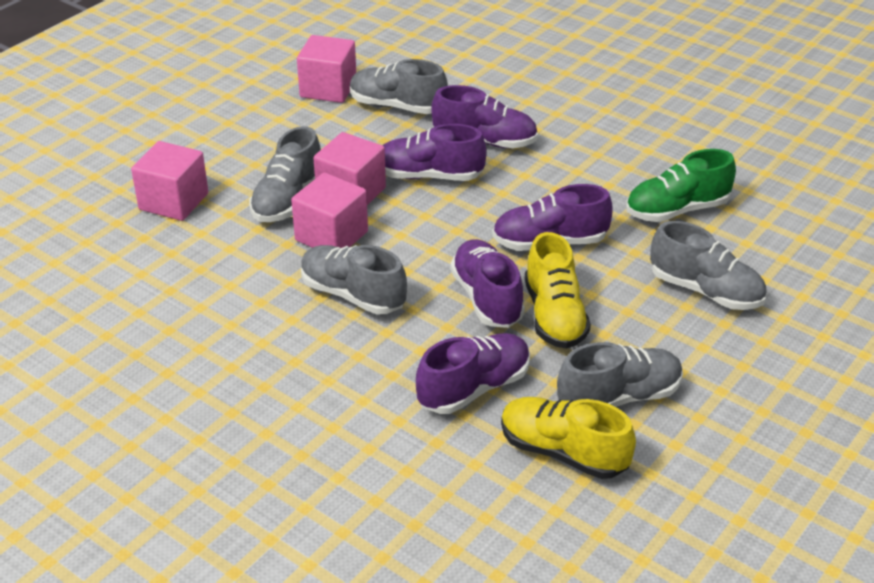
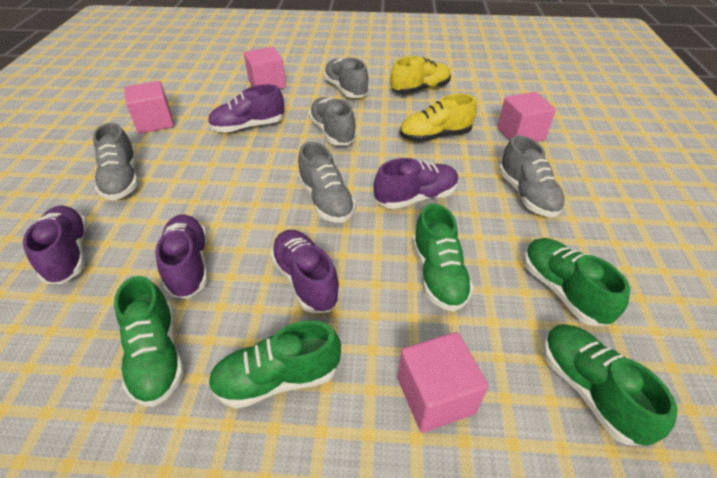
green shoe: 1 -> 5

